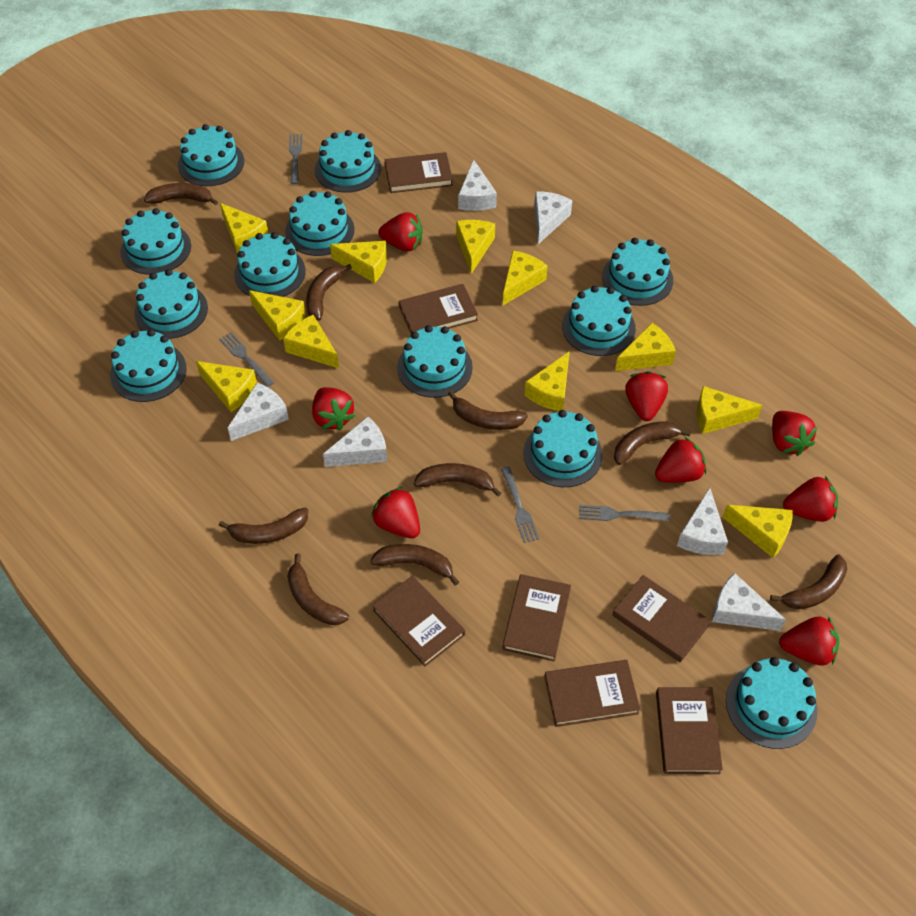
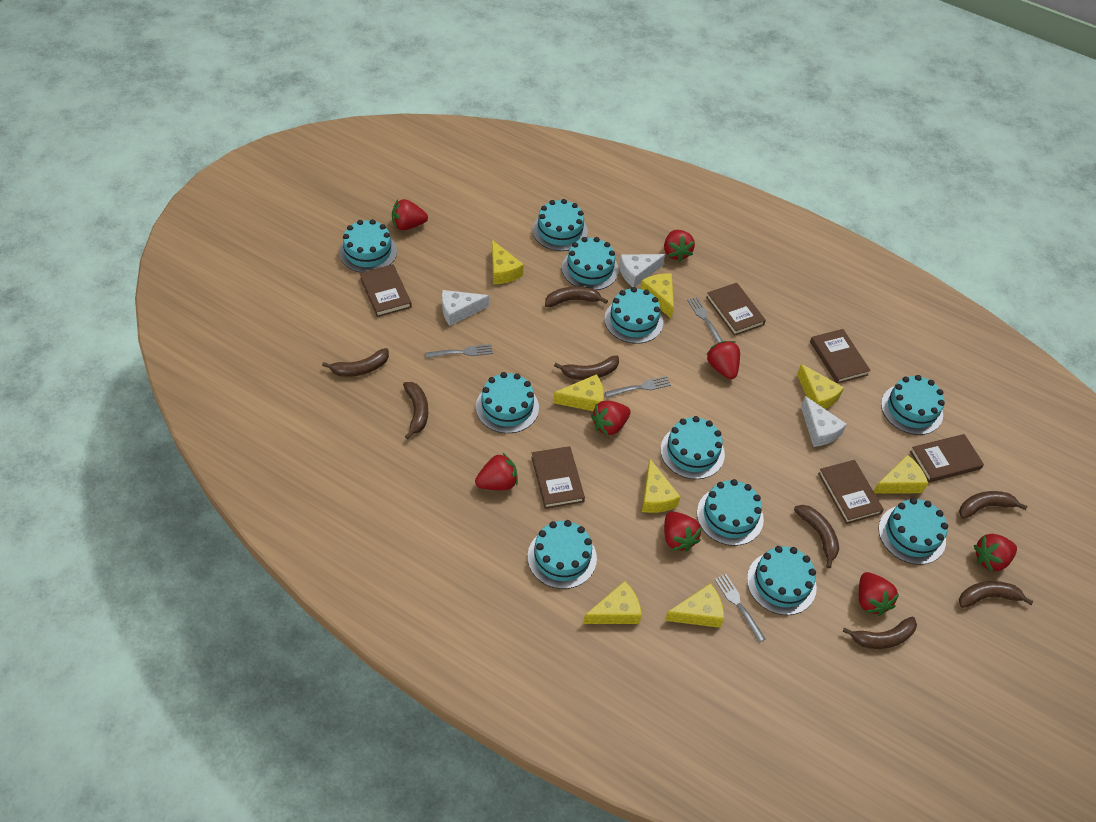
brown banana: 9 -> 8
brown book: 7 -> 6
turquoise cake: 12 -> 11
white cheese: 6 -> 3
yellow cheese: 11 -> 8

